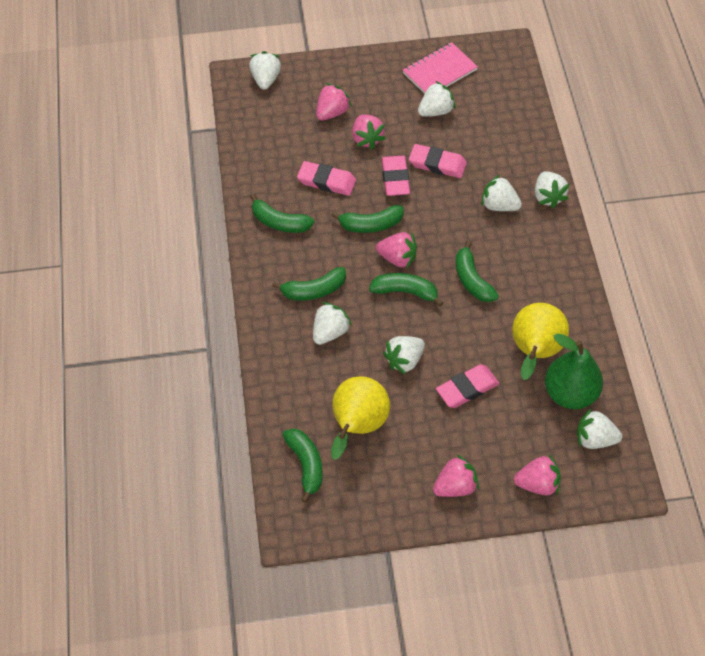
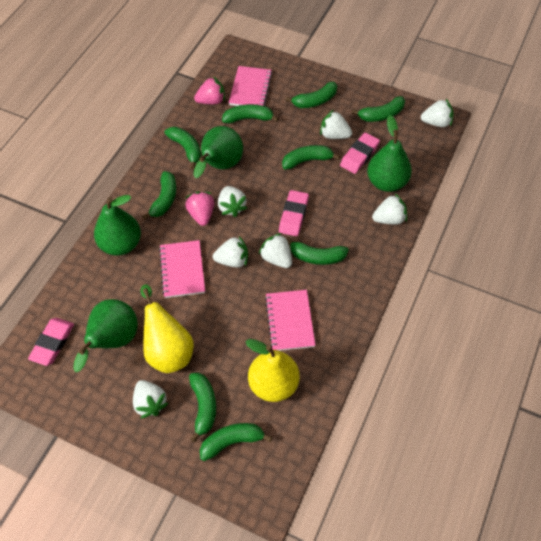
green banana: 6 -> 9
green pear: 1 -> 4
pink eraser: 4 -> 3
pink notebook: 1 -> 3
pink strawberry: 5 -> 2

